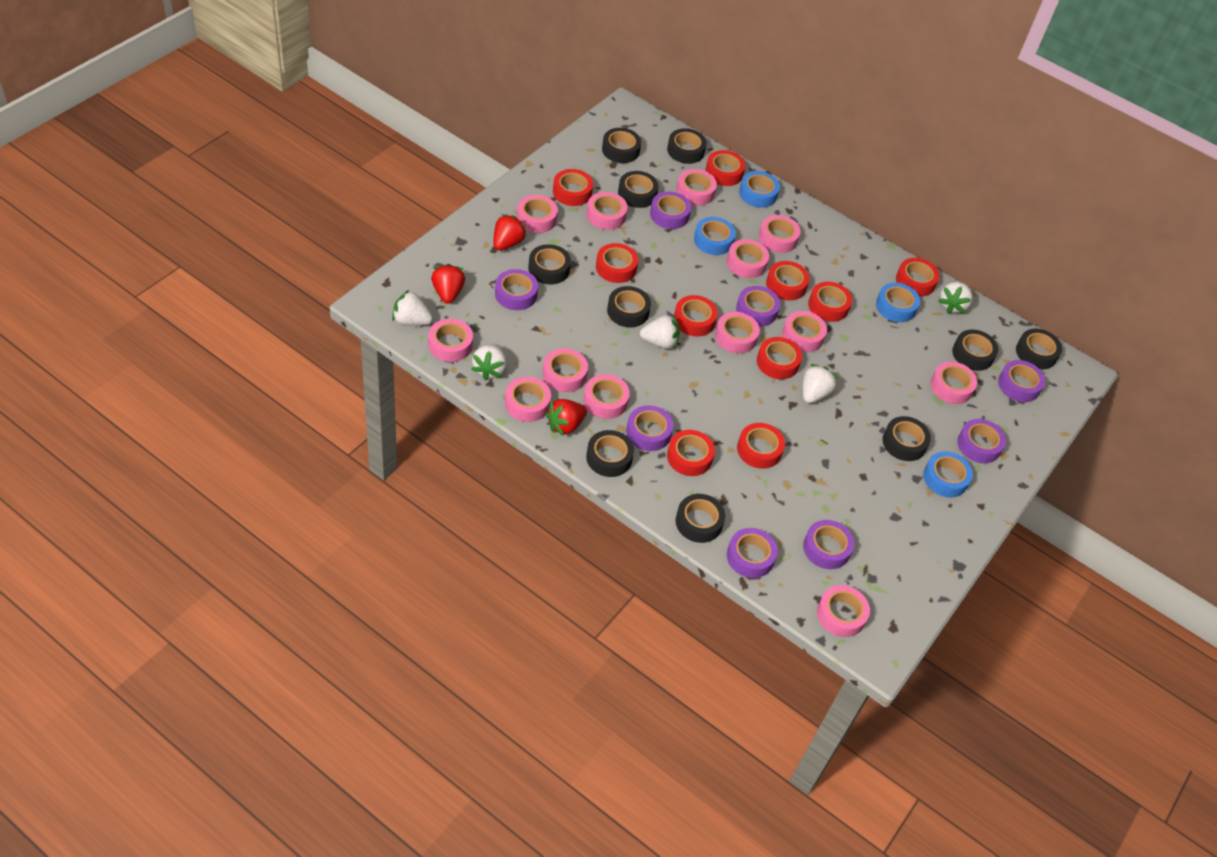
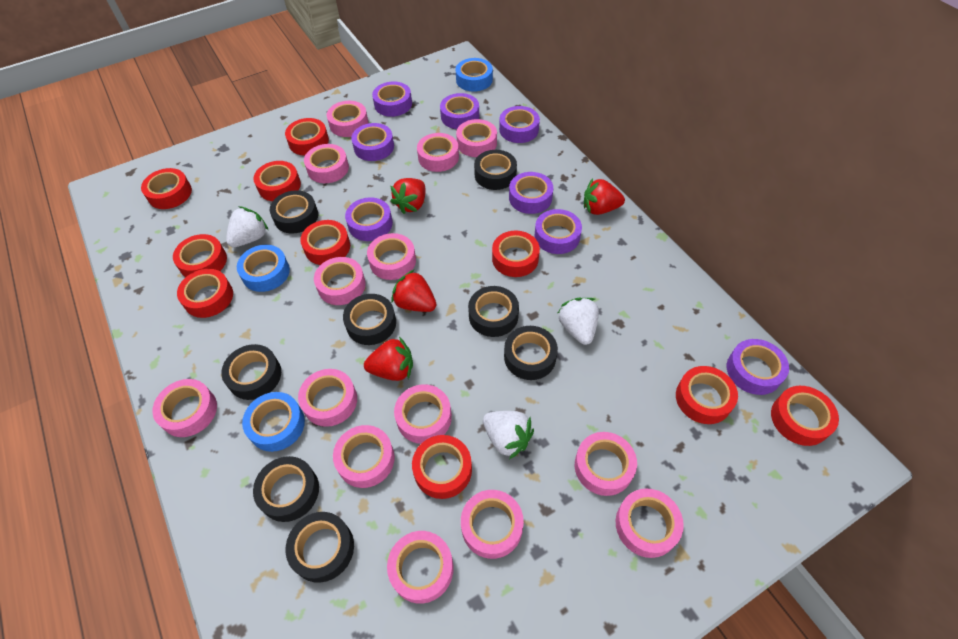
black tape: 10 -> 8
blue tape: 4 -> 3
pink tape: 13 -> 14
red strawberry: 3 -> 4
white strawberry: 5 -> 3

